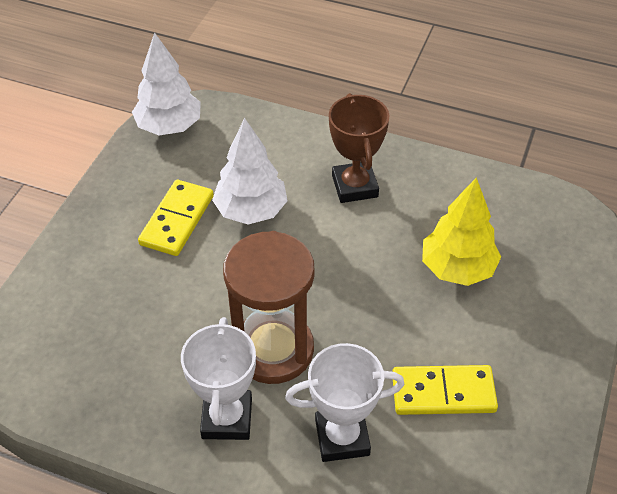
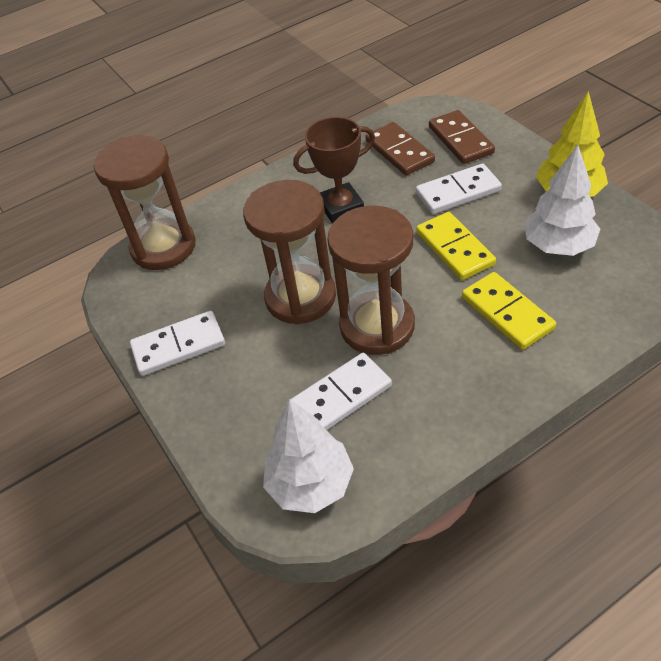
brown domino: 0 -> 2
brown hourglass: 1 -> 3
white domino: 0 -> 3
white trophy: 2 -> 0

